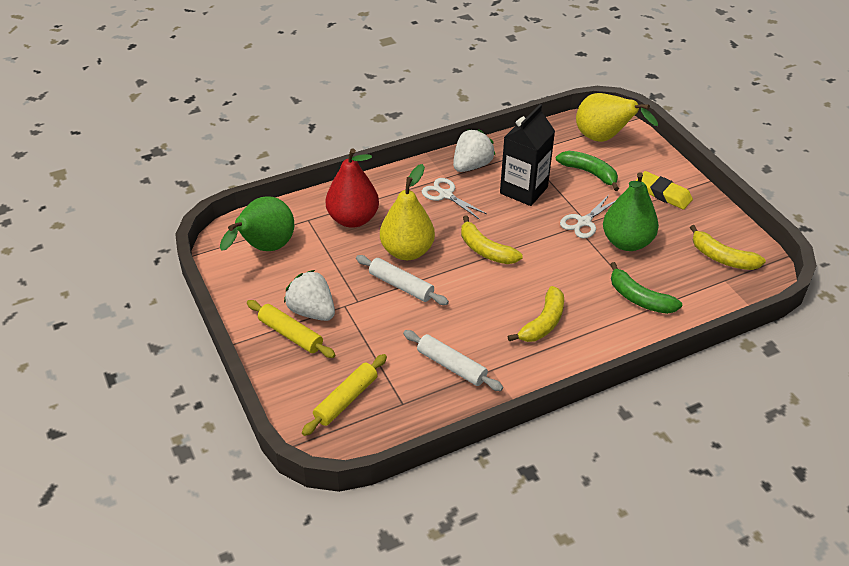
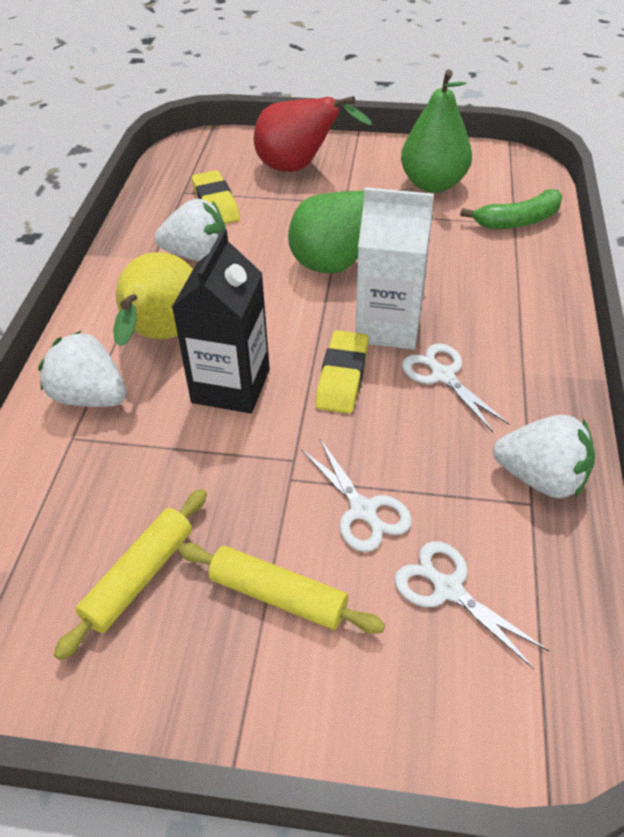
green banana: 2 -> 1
white carton: 0 -> 1
white rolling pin: 2 -> 0
white scissors: 2 -> 3
white strawberry: 2 -> 3
yellow banana: 3 -> 0
yellow eraser: 1 -> 2
yellow pear: 2 -> 1

